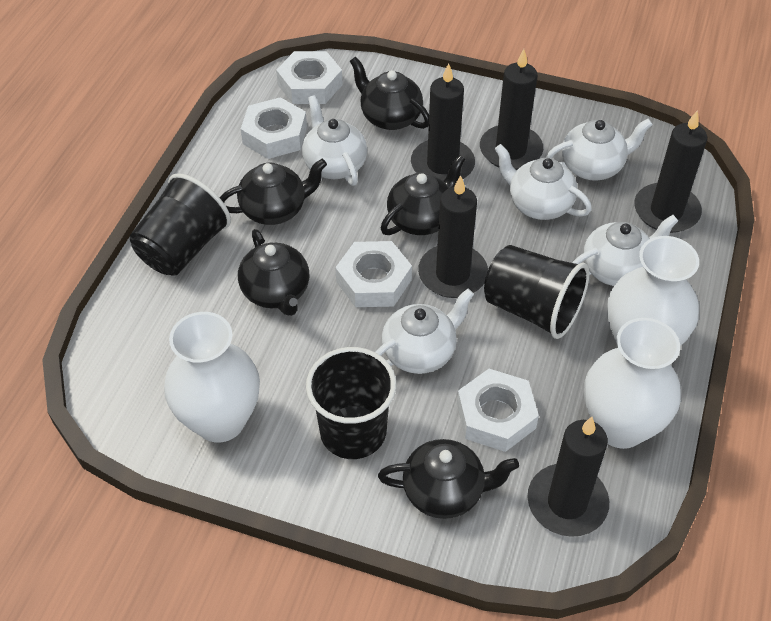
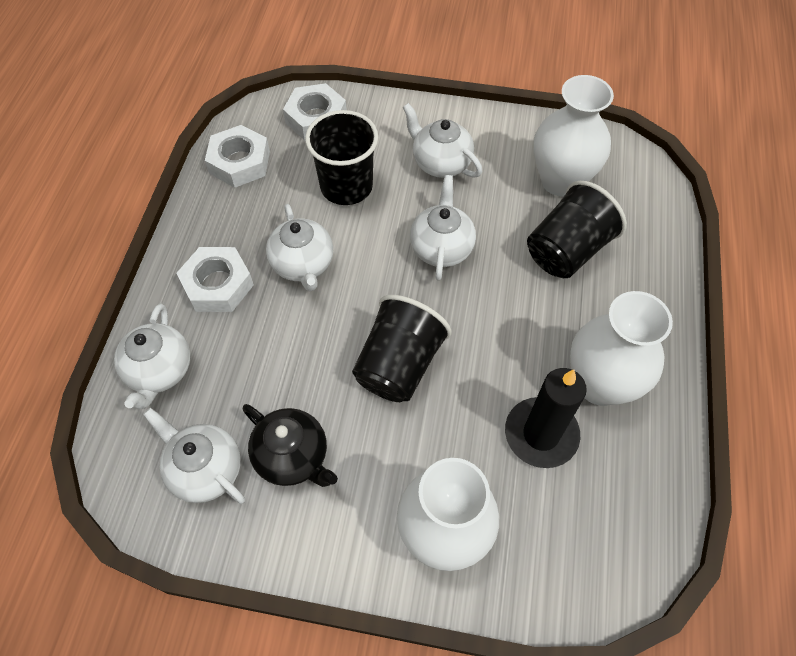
black candle: 5 -> 1
black teapot: 5 -> 1
white nut: 4 -> 3

